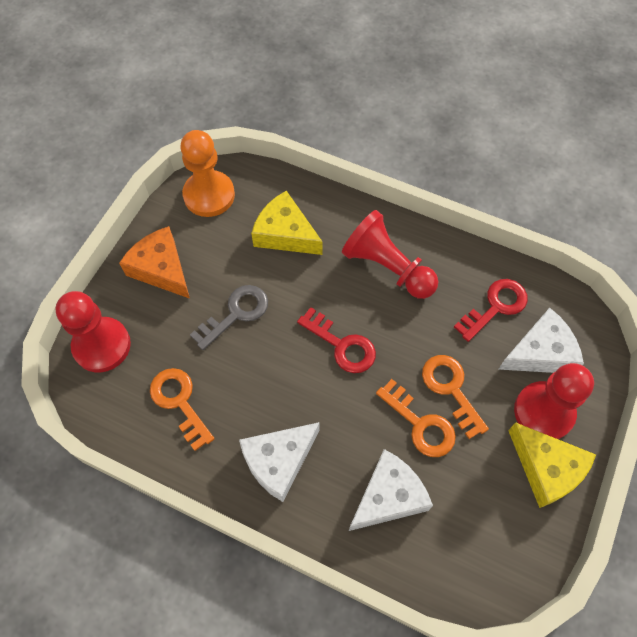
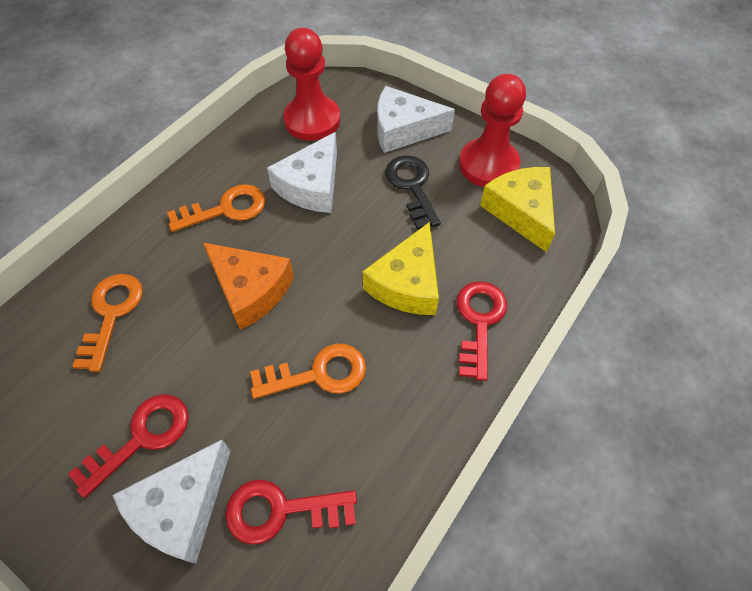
black key: 0 -> 1
grey key: 1 -> 0
orange pawn: 1 -> 0
red key: 2 -> 3
red pawn: 3 -> 2

